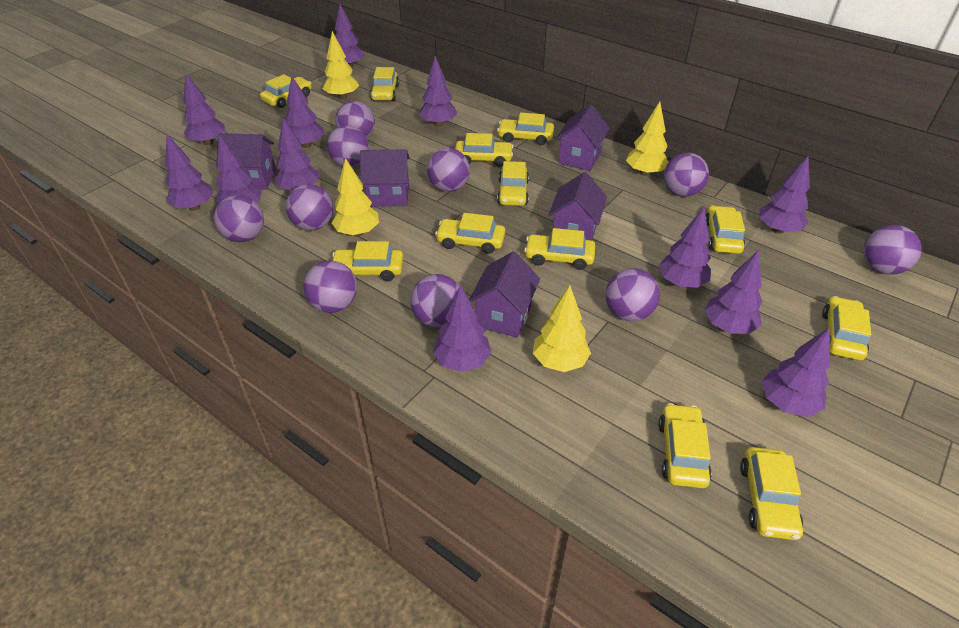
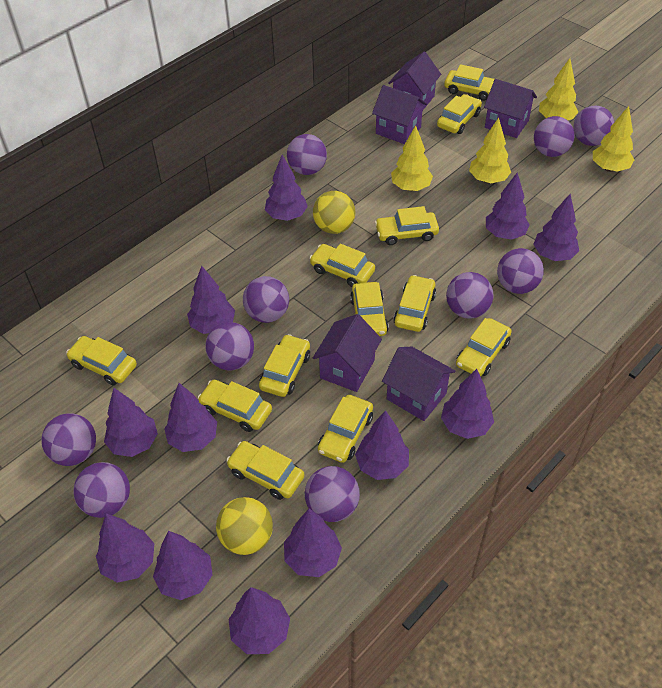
yellow ball: 0 -> 2

